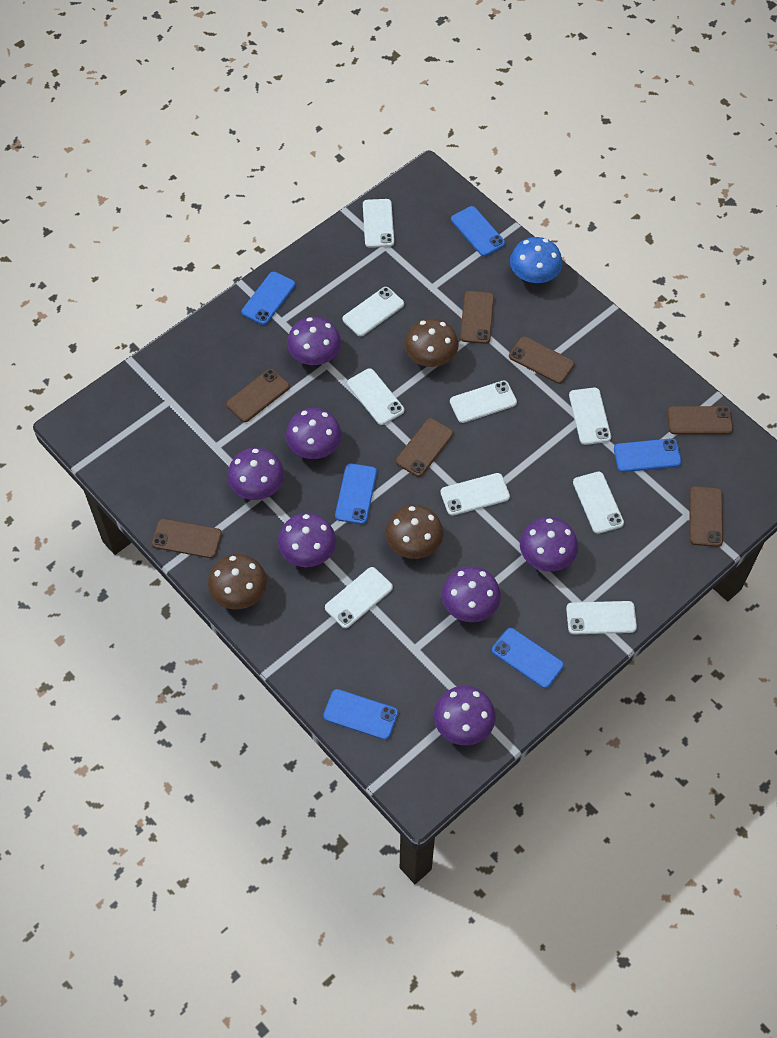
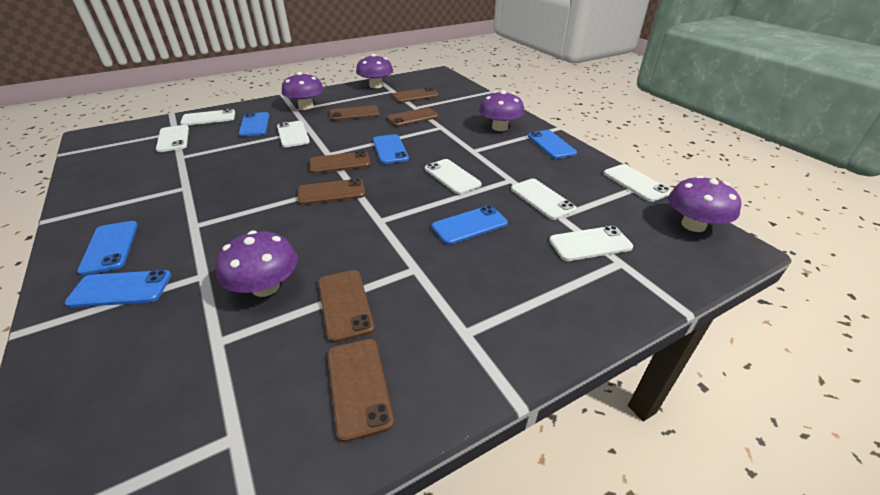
blue mushroom: 1 -> 0
brown mushroom: 3 -> 0
purple mushroom: 7 -> 5
white phone: 9 -> 7

